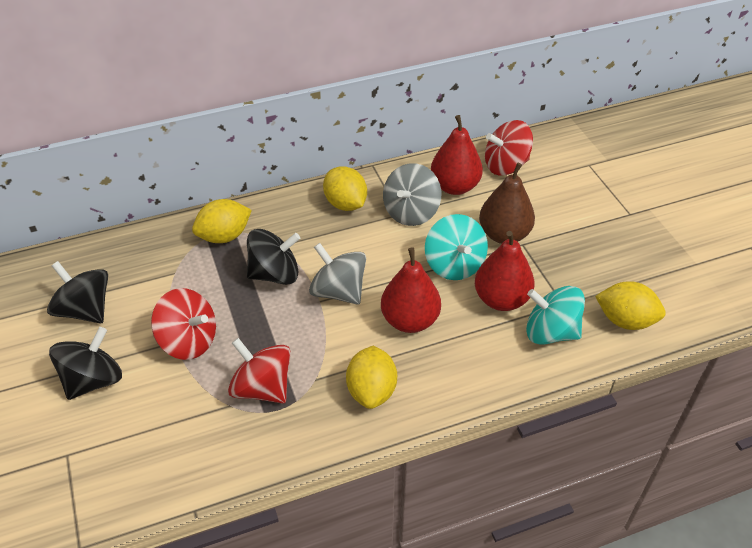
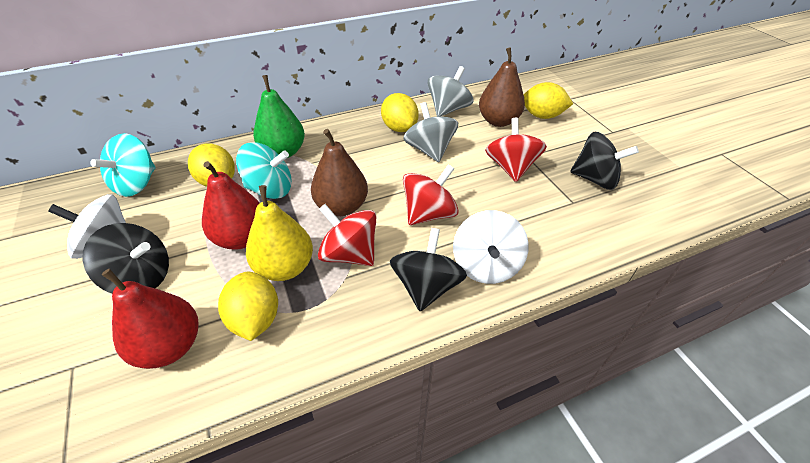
brown pear: 1 -> 2
green pear: 0 -> 1
red pear: 3 -> 2
white spinning top: 0 -> 2
yellow pear: 0 -> 1

